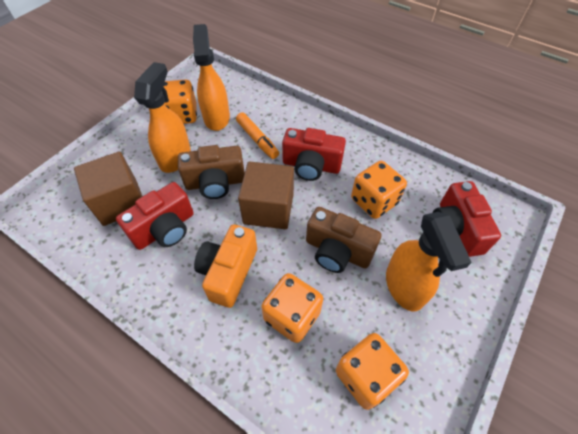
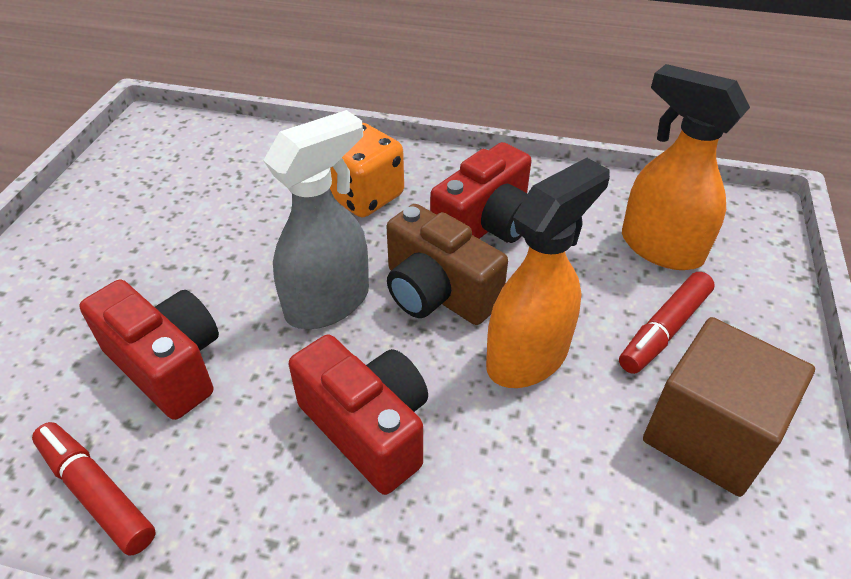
brown camera: 2 -> 1
brown cube: 2 -> 1
grey spray bottle: 0 -> 1
orange camera: 1 -> 0
orange dice: 4 -> 1
orange marker: 1 -> 0
orange spray bottle: 3 -> 2
red marker: 0 -> 2

